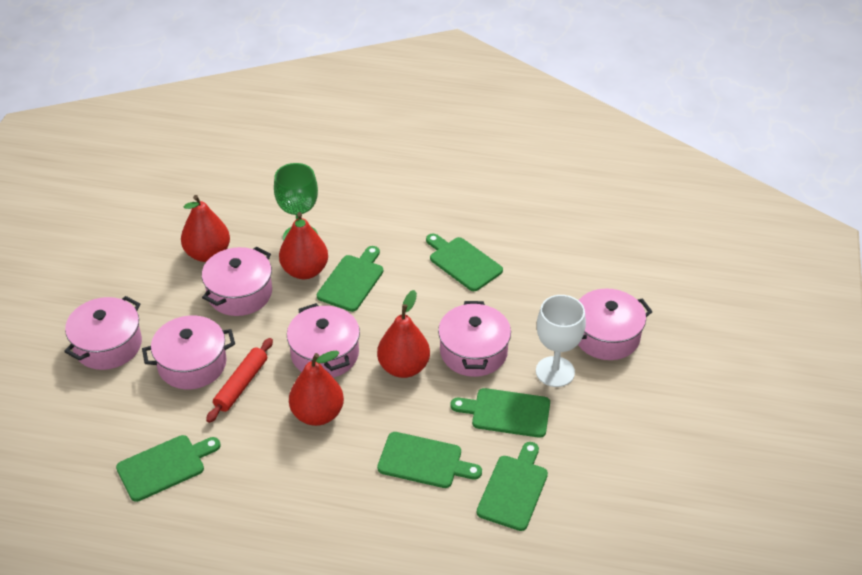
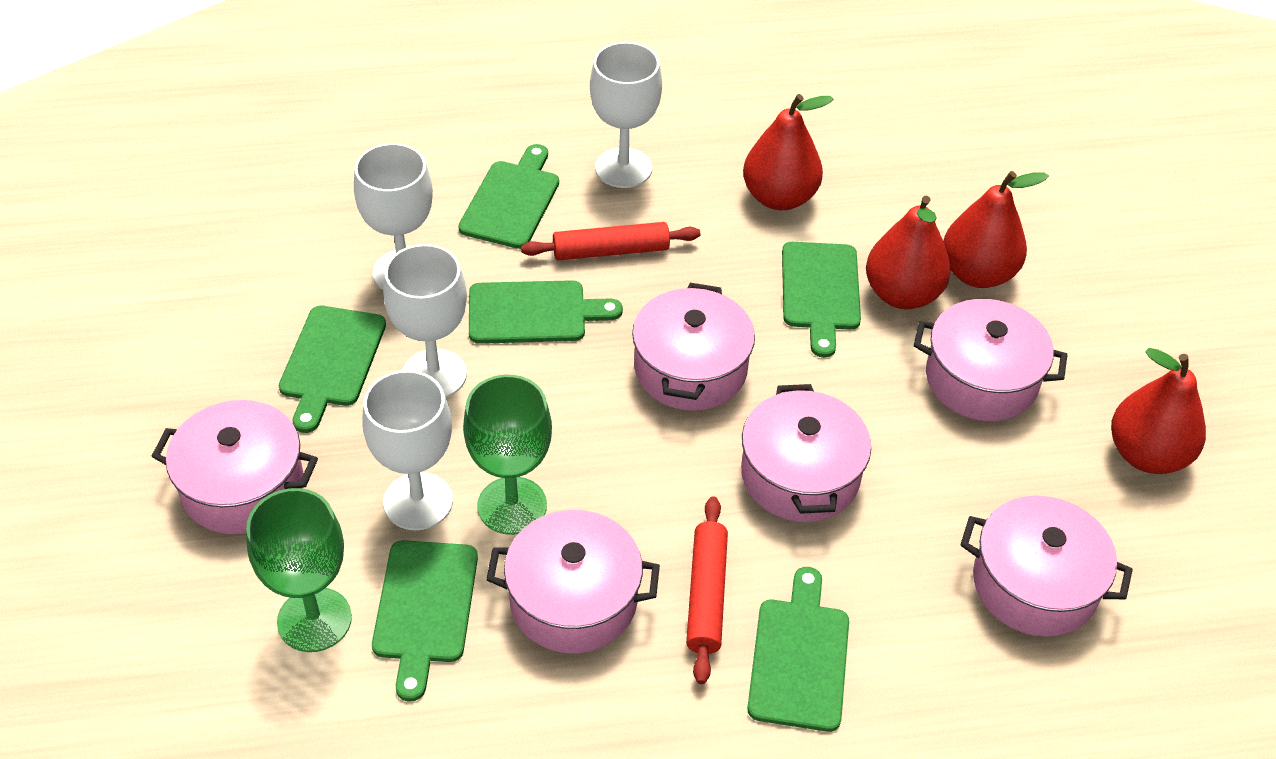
green goblet: 1 -> 2
red rolling pin: 1 -> 2
white goblet: 1 -> 4

